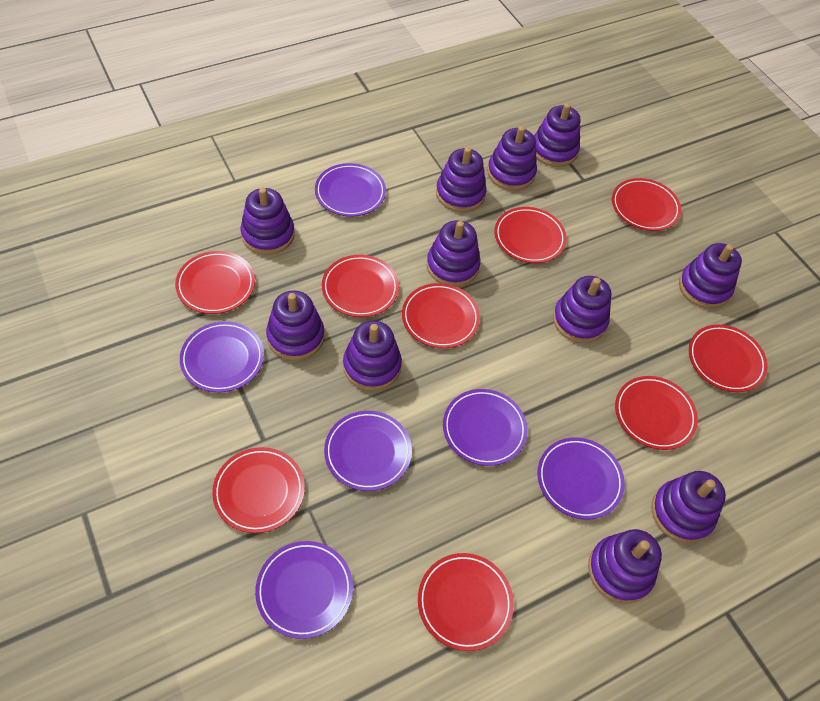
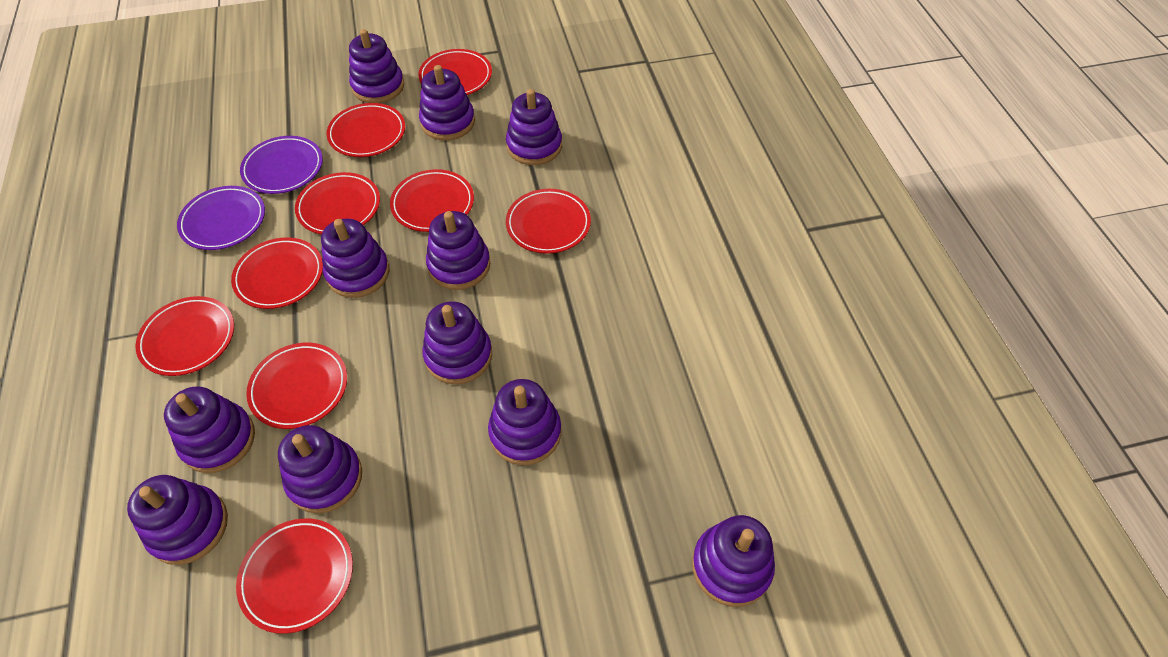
purple plate: 6 -> 2

